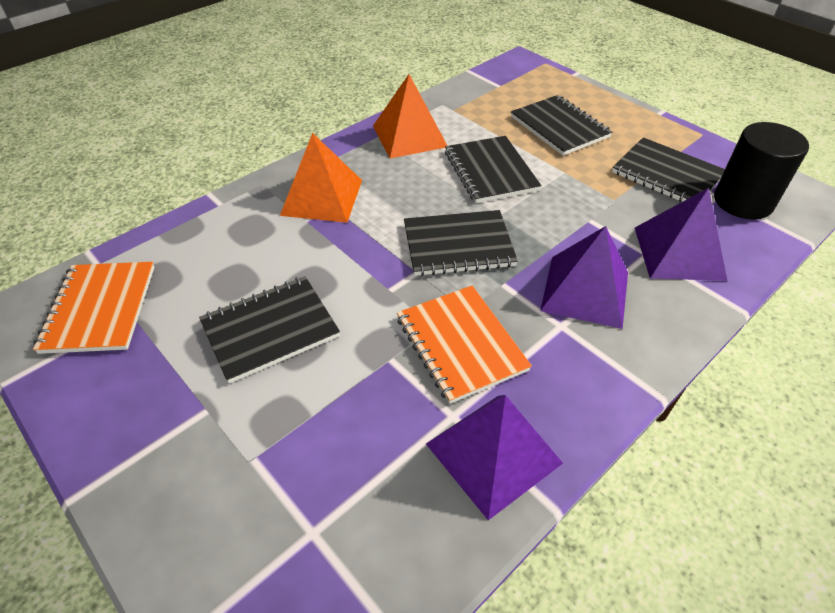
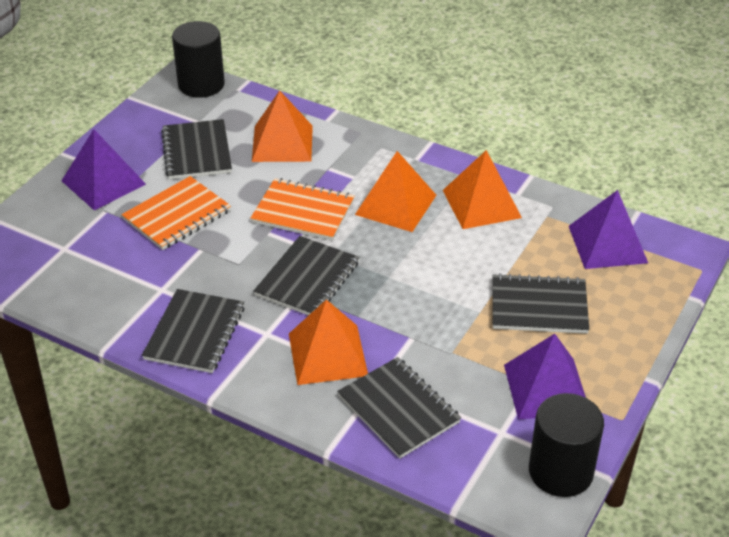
black cylinder: 1 -> 2
orange pyramid: 2 -> 4

